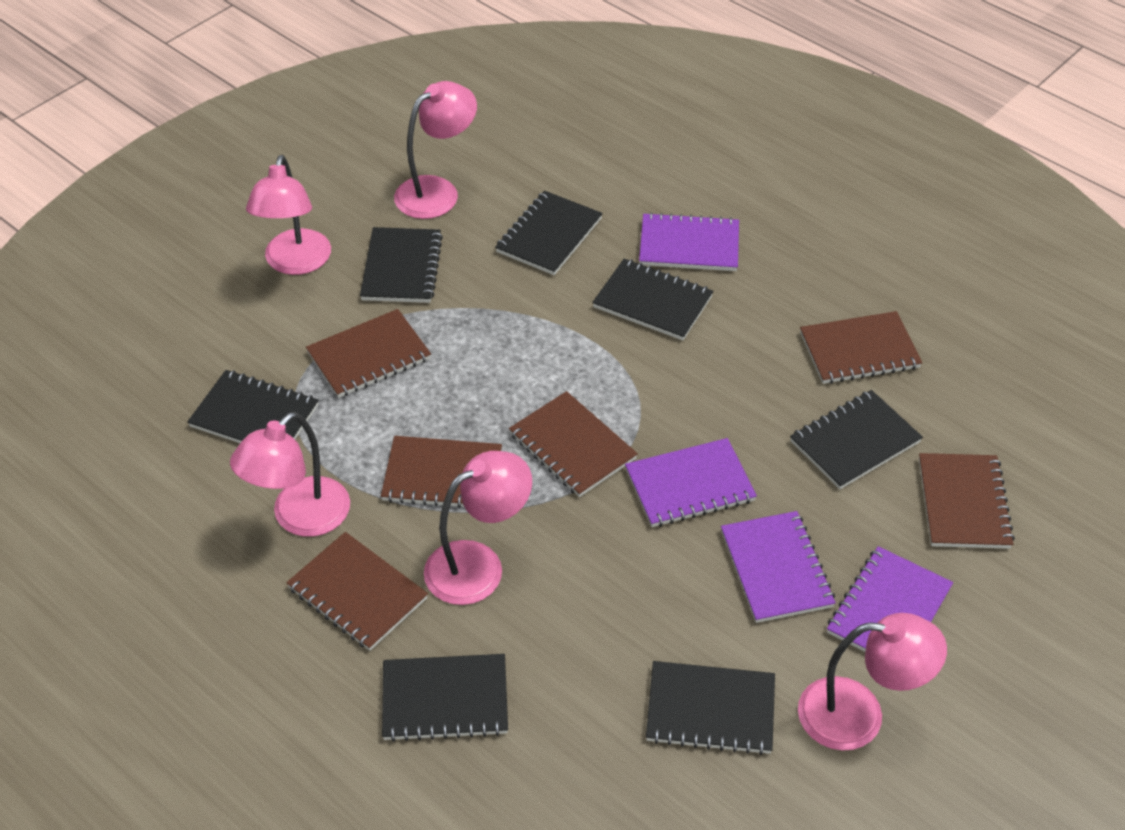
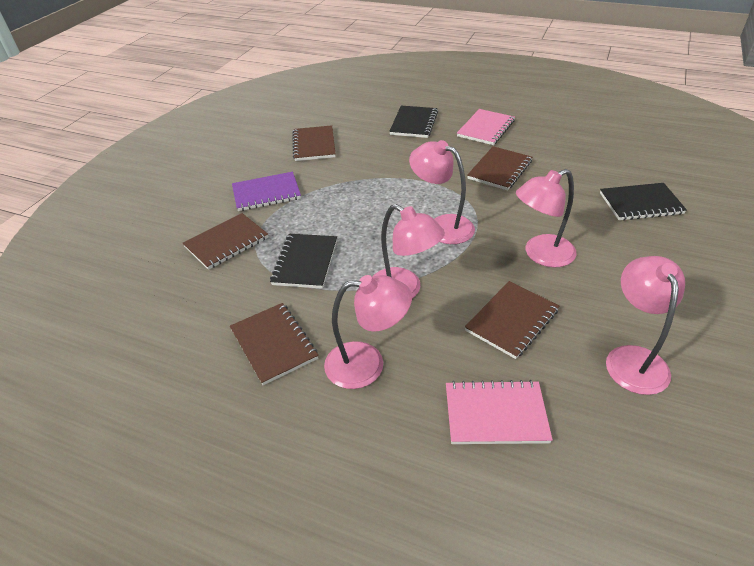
black notebook: 7 -> 3
brown notebook: 6 -> 5
pink notebook: 0 -> 2
purple notebook: 4 -> 1

